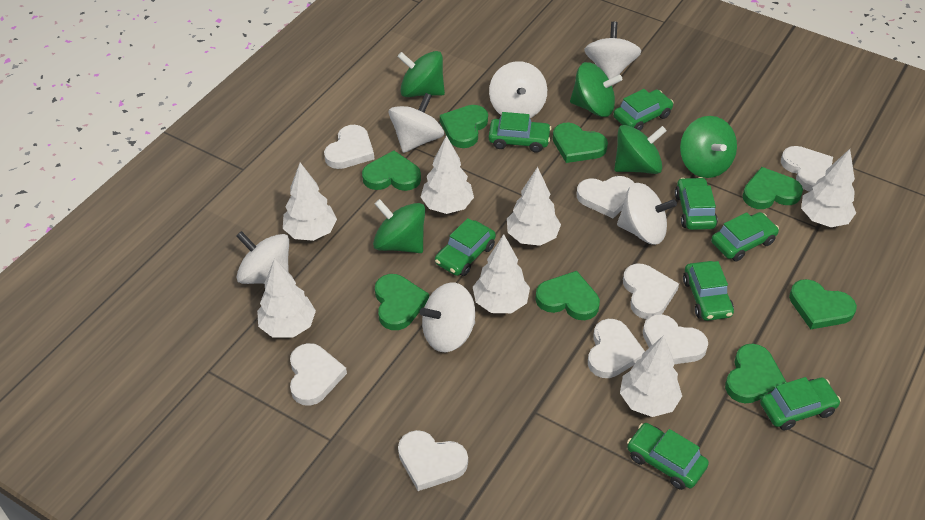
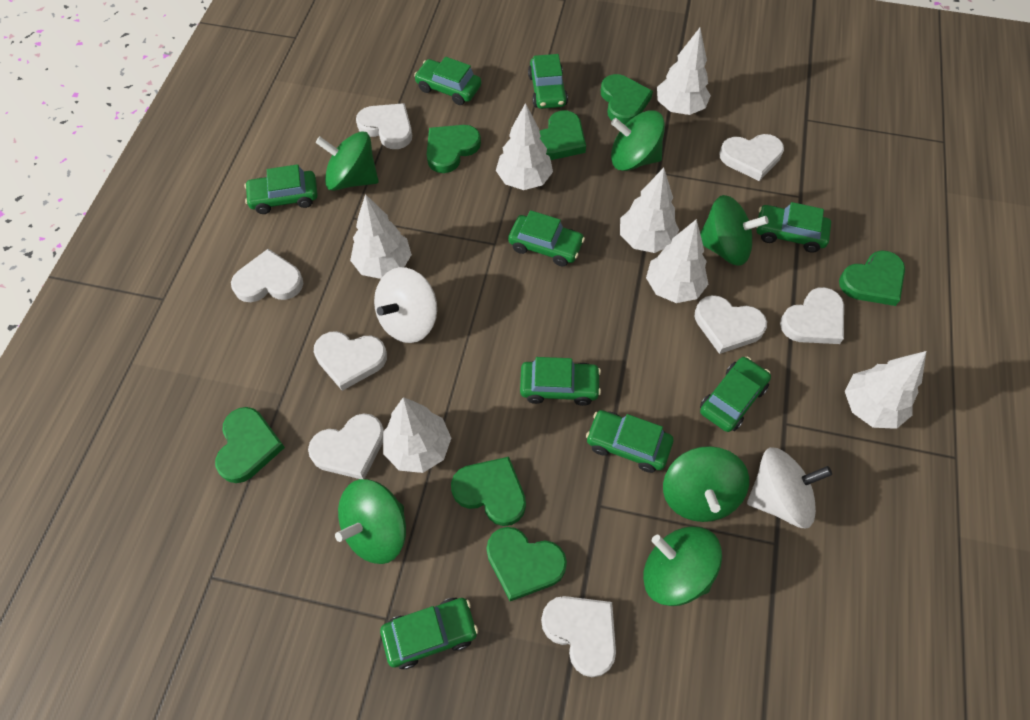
green car: 8 -> 9
green heart: 8 -> 7
green spinning top: 5 -> 6
white spinning top: 6 -> 2

